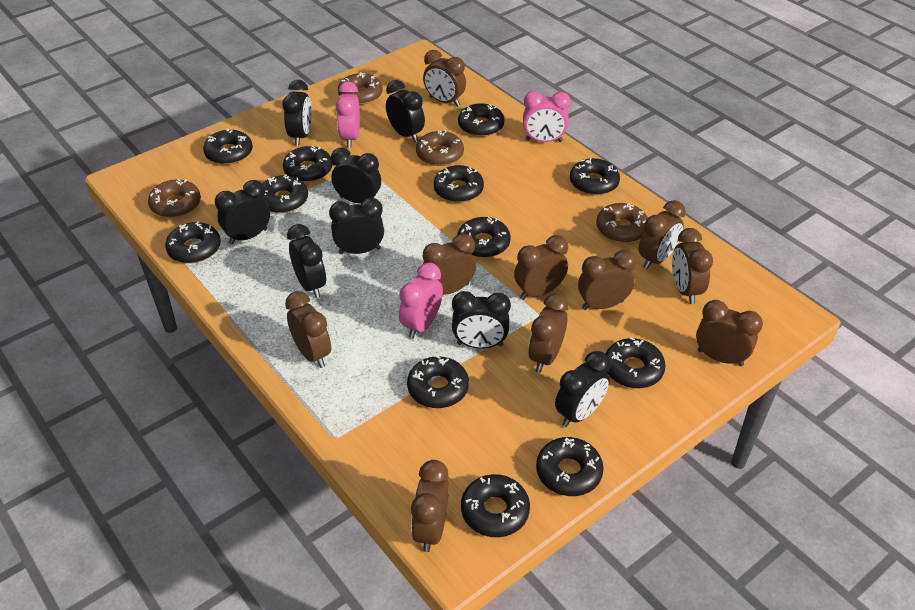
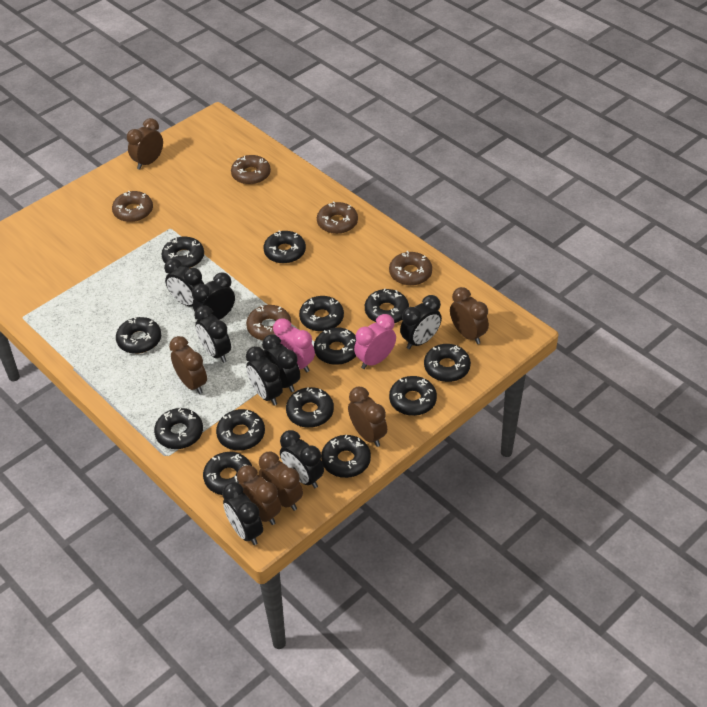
black donut: 12 -> 13
brown clock: 10 -> 6
brown donut: 4 -> 5
pink clock: 3 -> 2

